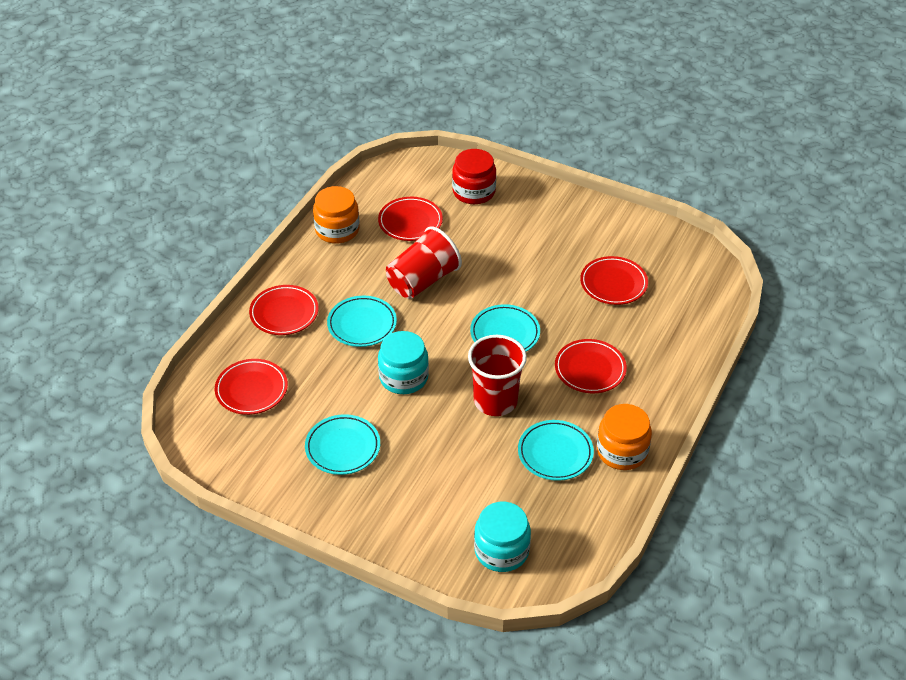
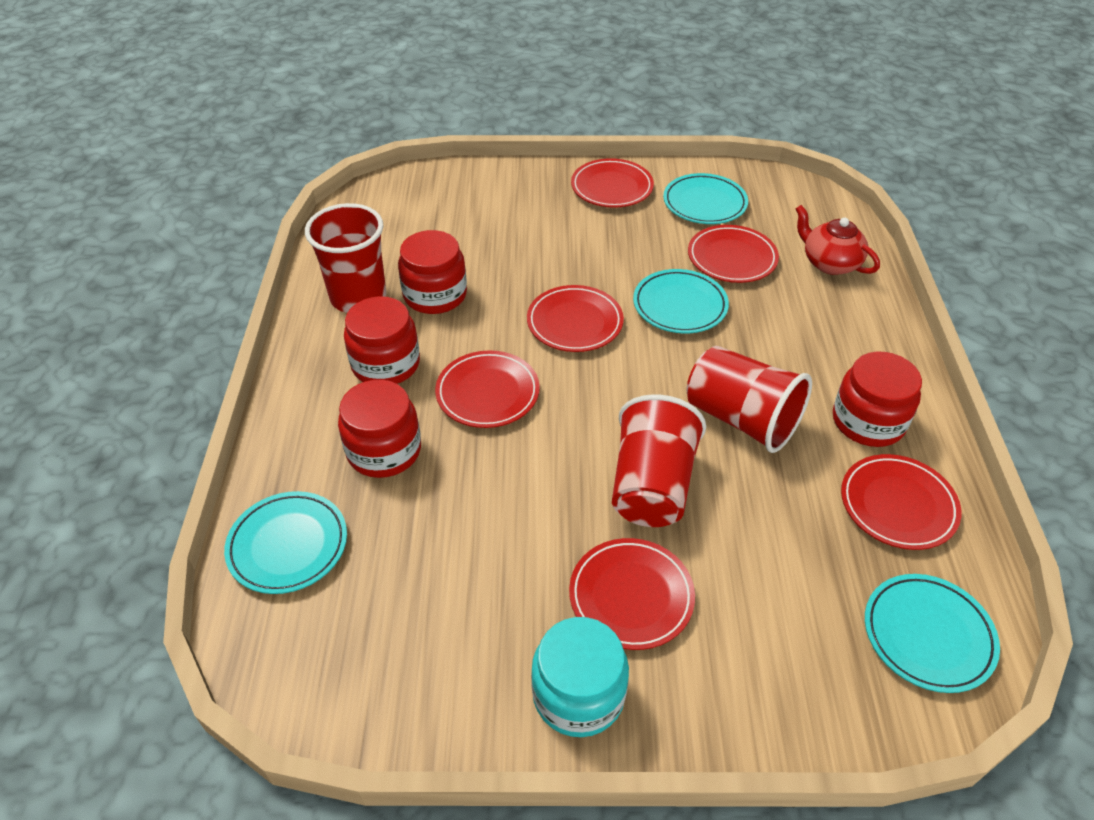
orange jar: 2 -> 0
red cup: 2 -> 3
red jar: 1 -> 4
red plate: 5 -> 6
red teapot: 0 -> 1
turquoise jar: 2 -> 1

